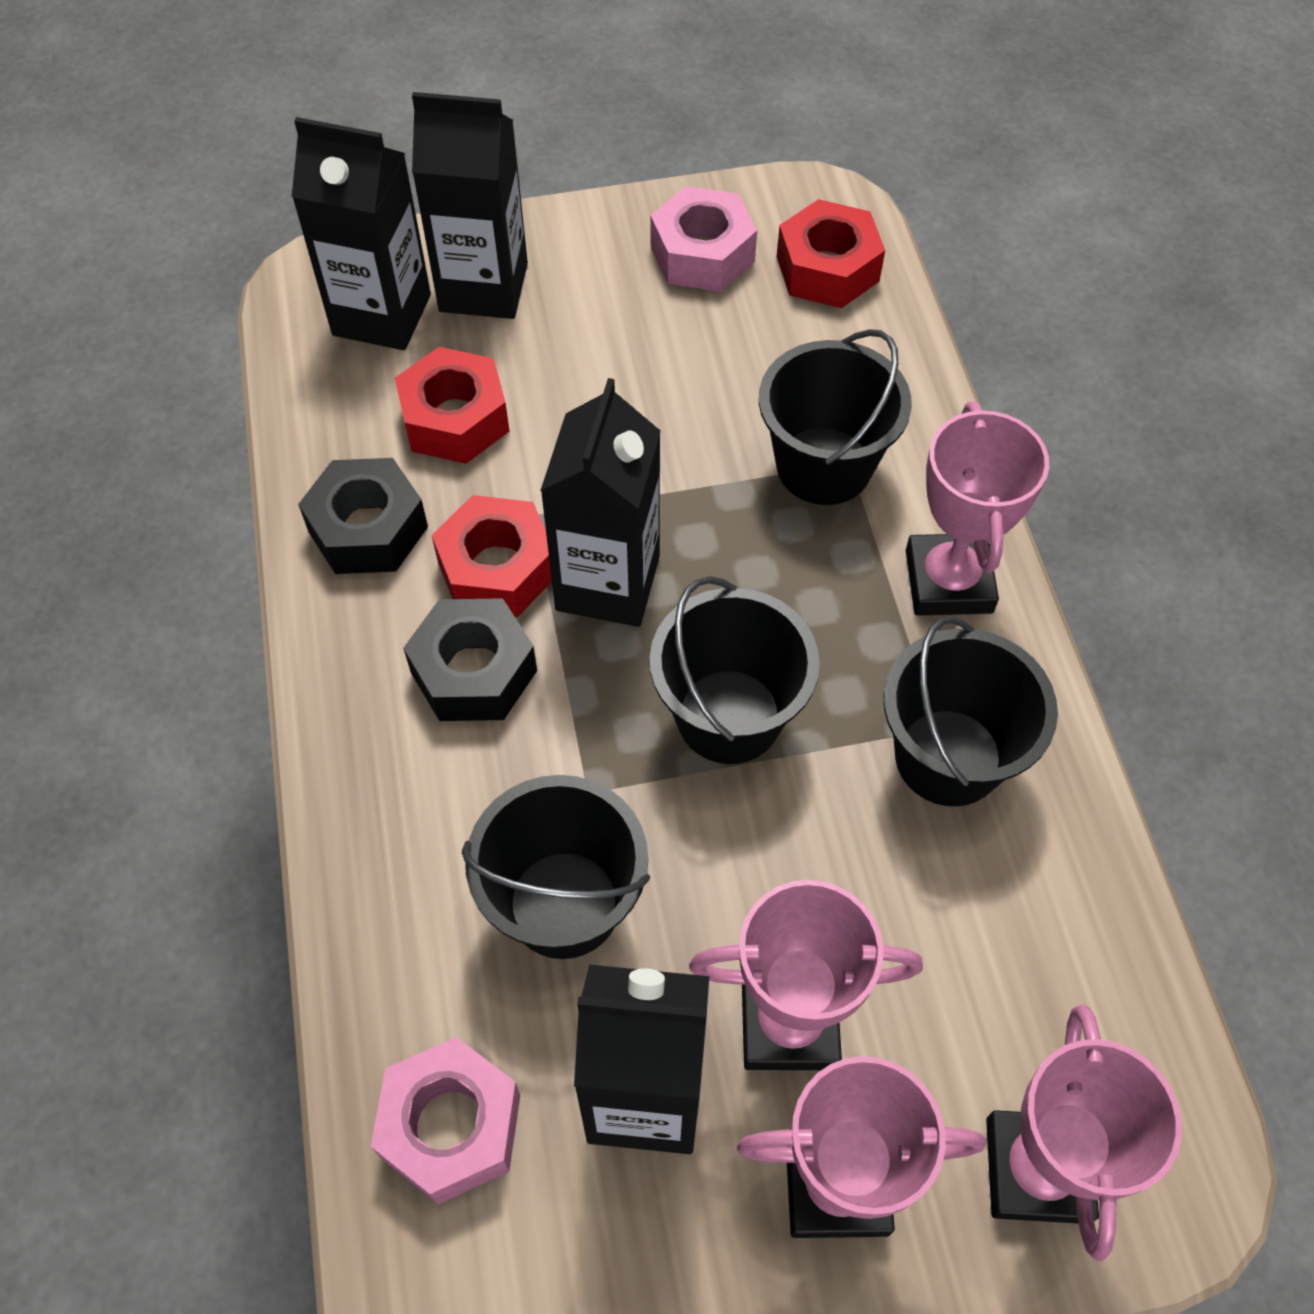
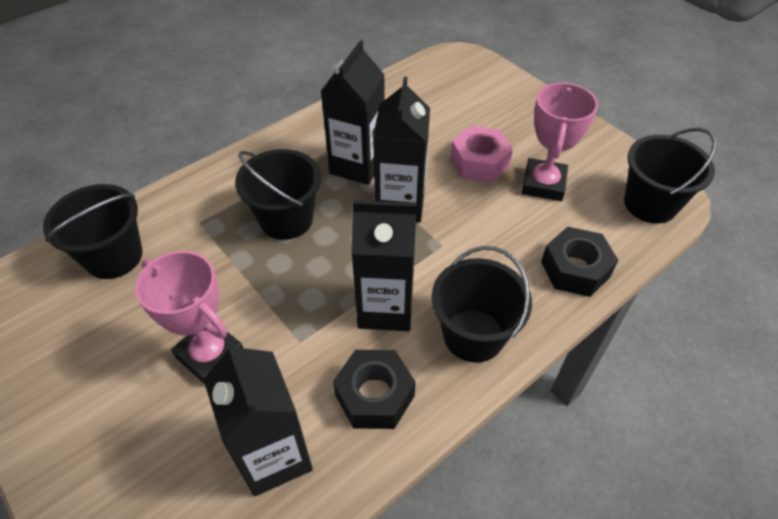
pink nut: 2 -> 1
pink trophy: 4 -> 2
red nut: 3 -> 0

